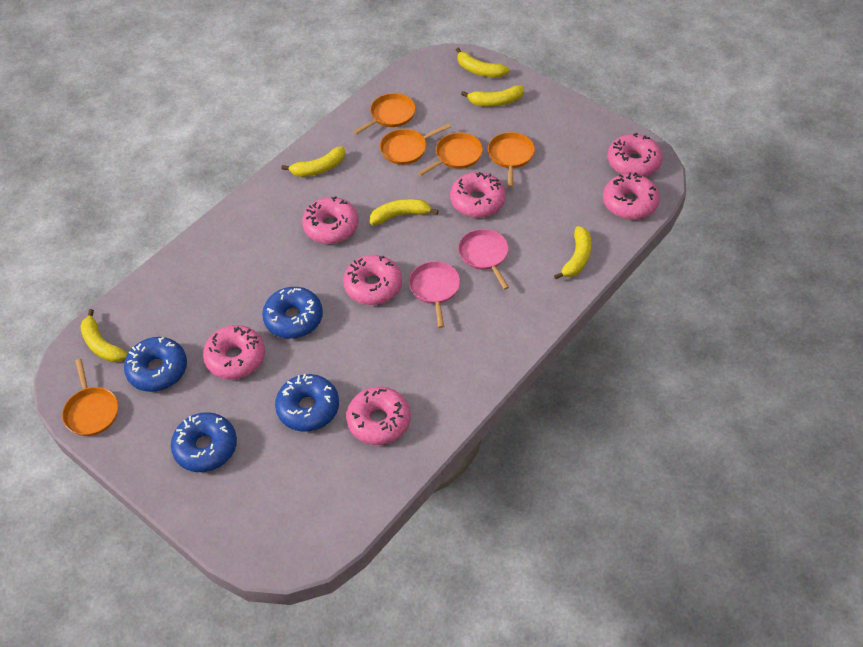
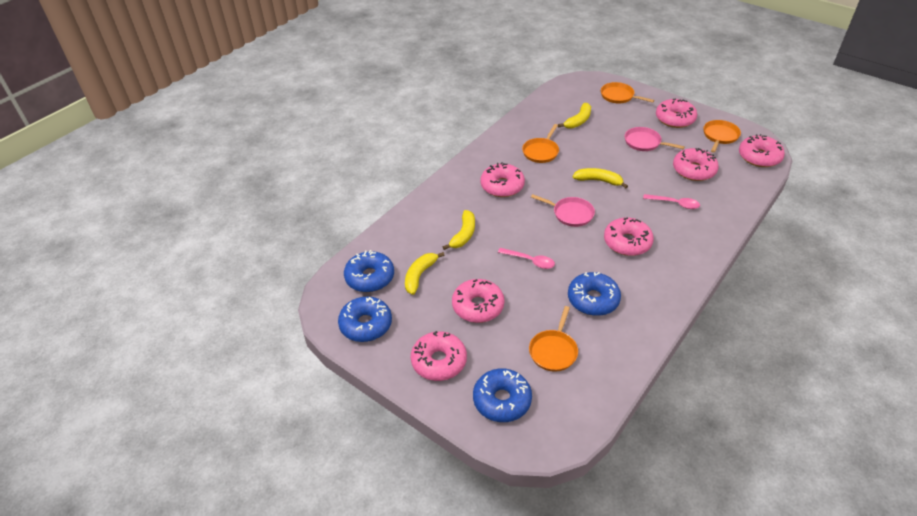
orange pan: 5 -> 4
pink spoon: 0 -> 2
yellow banana: 6 -> 4

